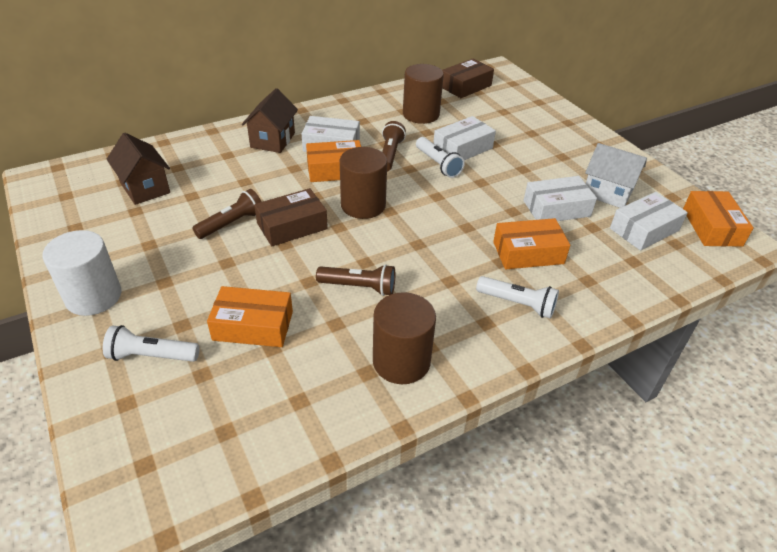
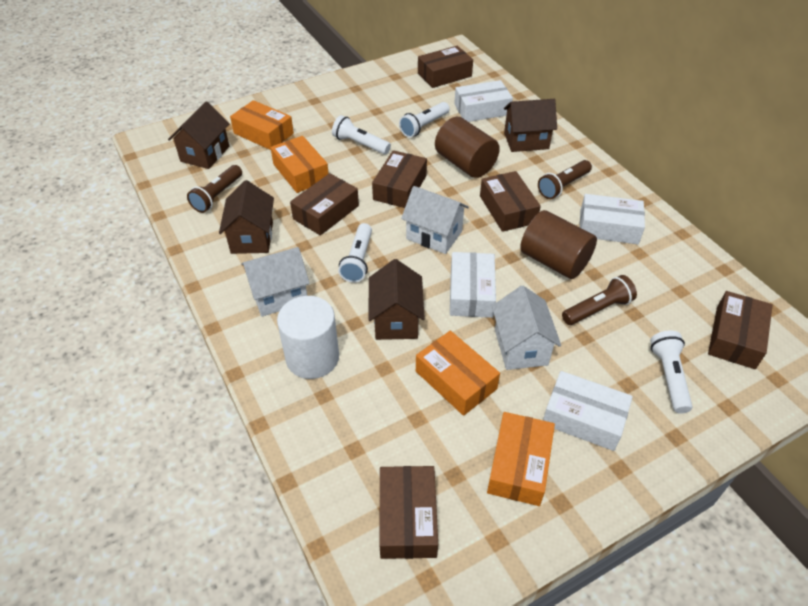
brown box: 2 -> 6
brown cylinder: 3 -> 2
brown house: 2 -> 4
white flashlight: 3 -> 4
white house: 1 -> 3

